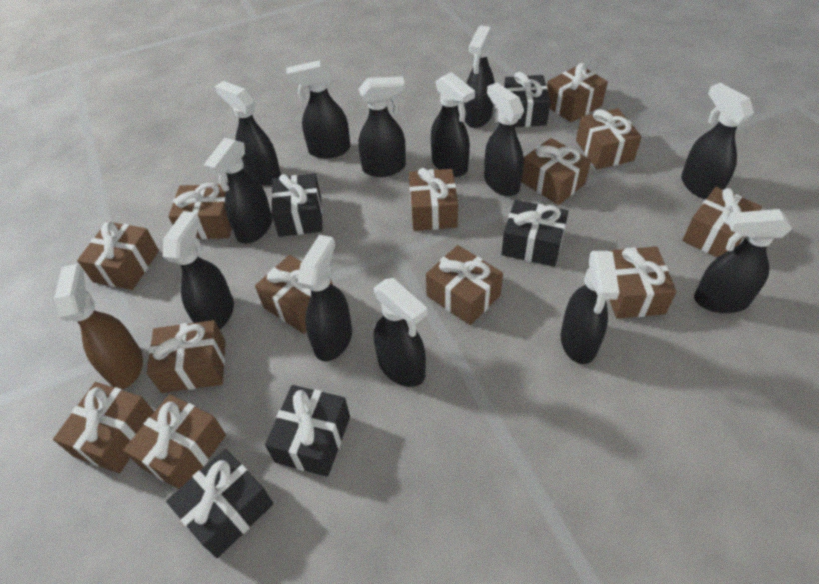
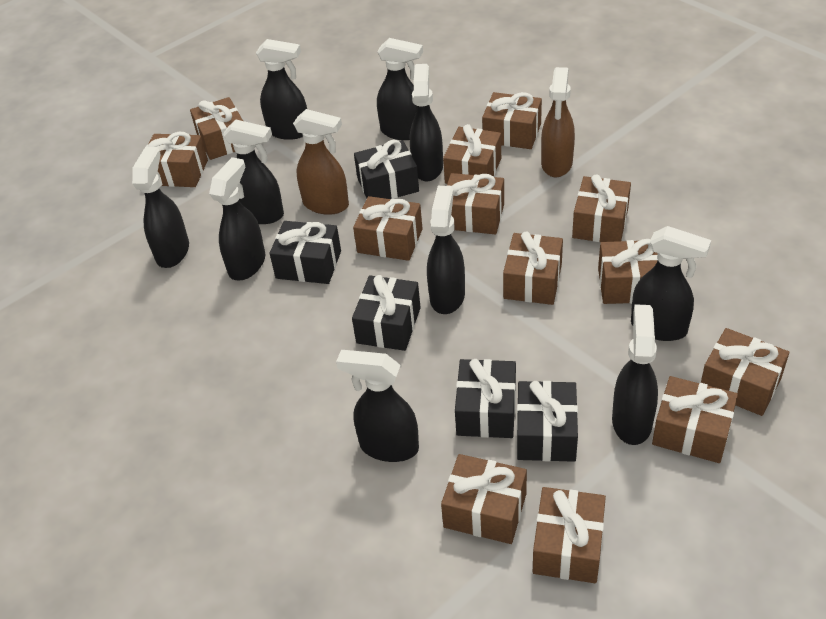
black spray bottle: 13 -> 10
brown spray bottle: 1 -> 2

